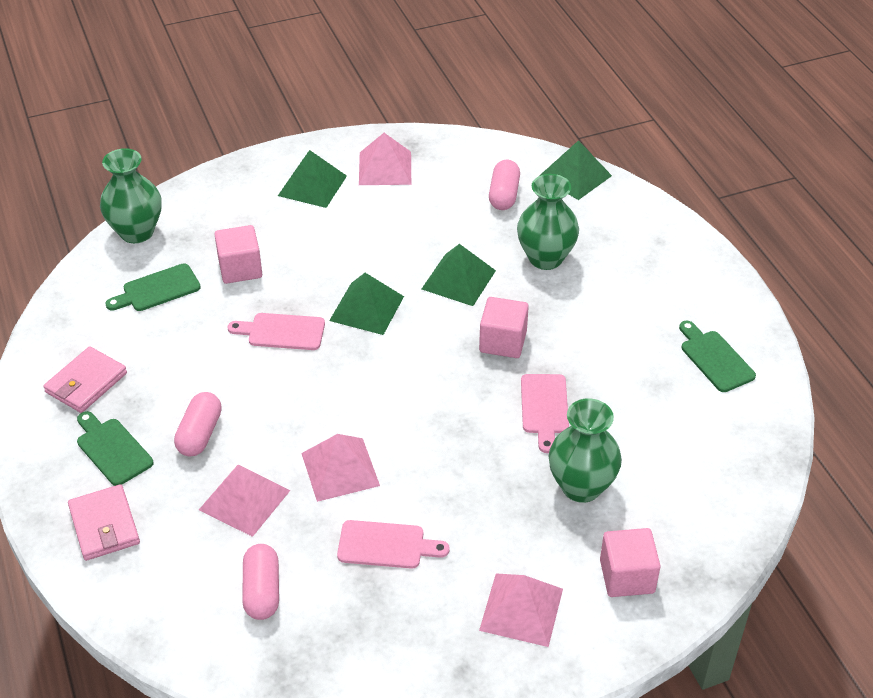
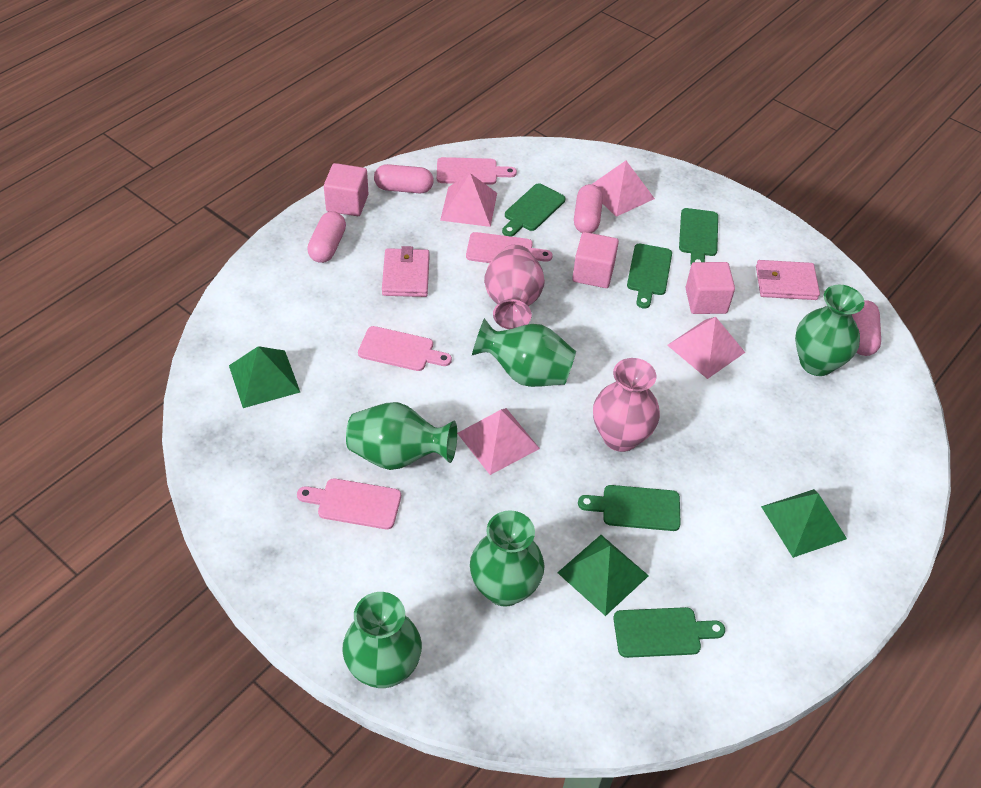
green cutting board: 3 -> 5
green pyramid: 4 -> 3
green vase: 3 -> 5
pink capsule: 3 -> 4
pink cutting board: 3 -> 4
pink vase: 0 -> 2

